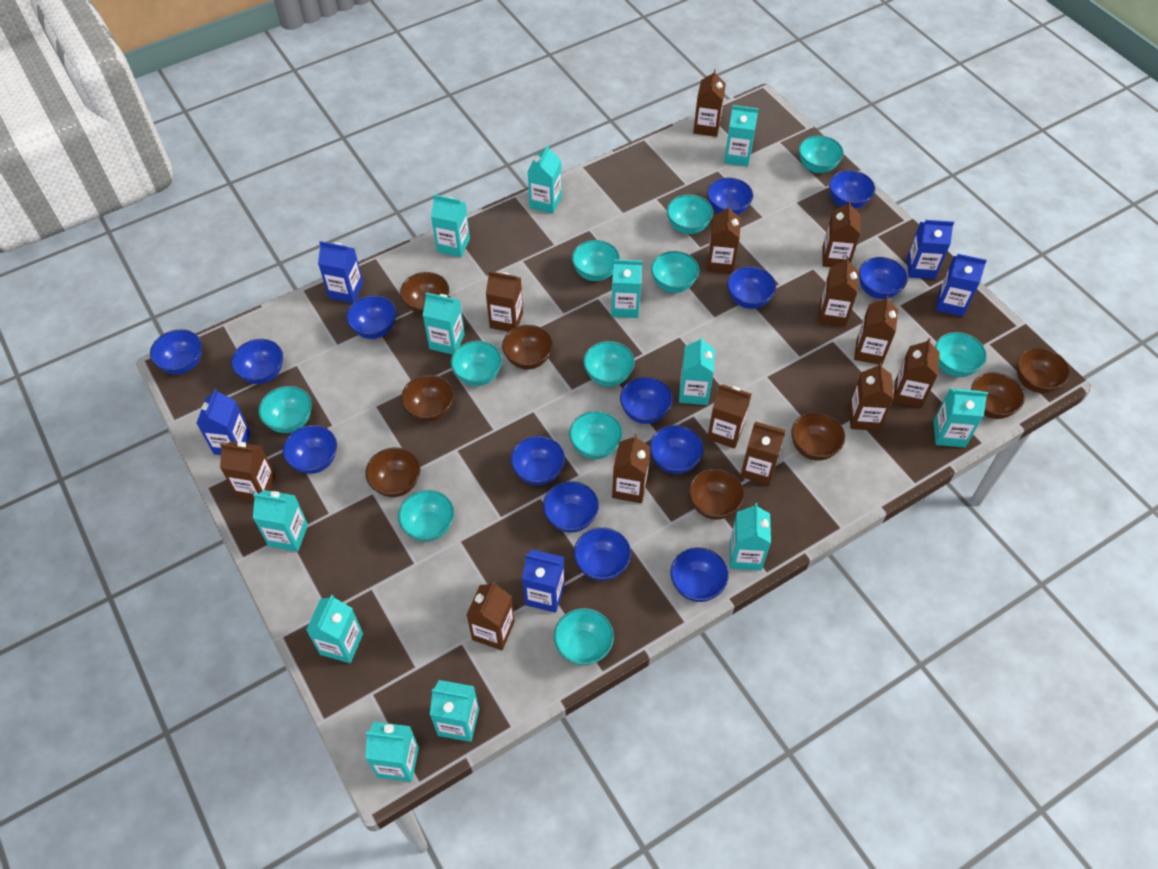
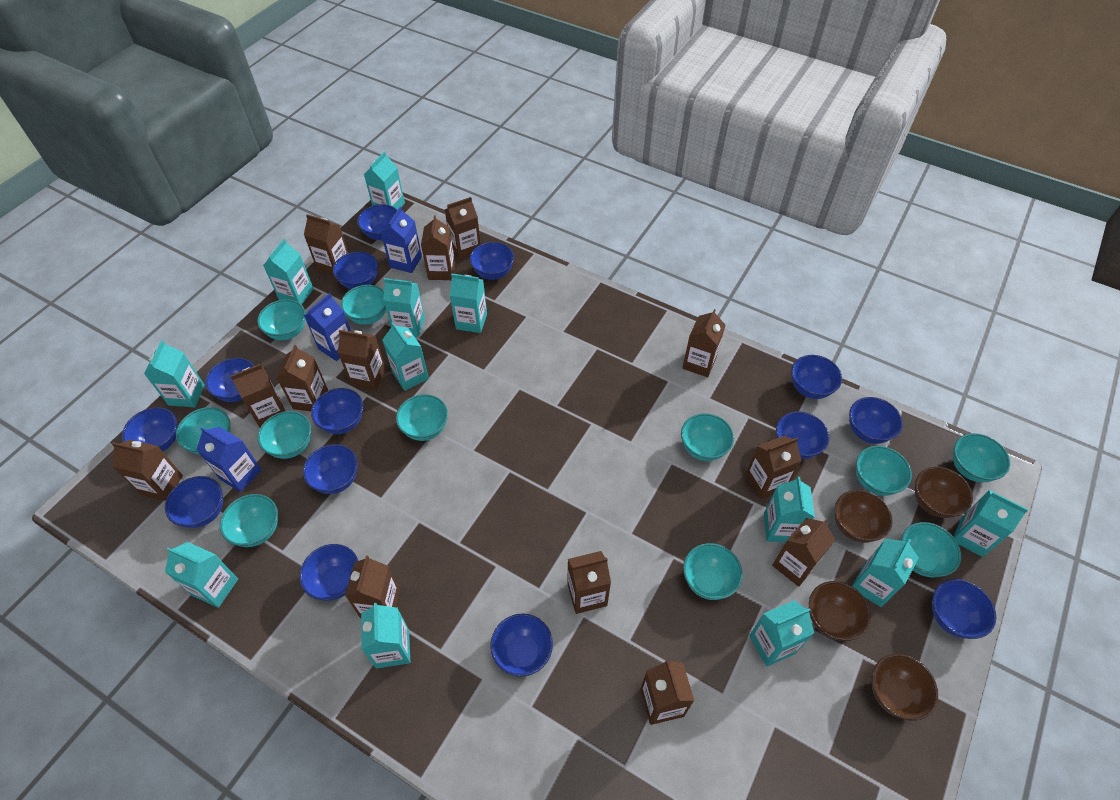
blue carton: 5 -> 3
brown bowl: 8 -> 4

